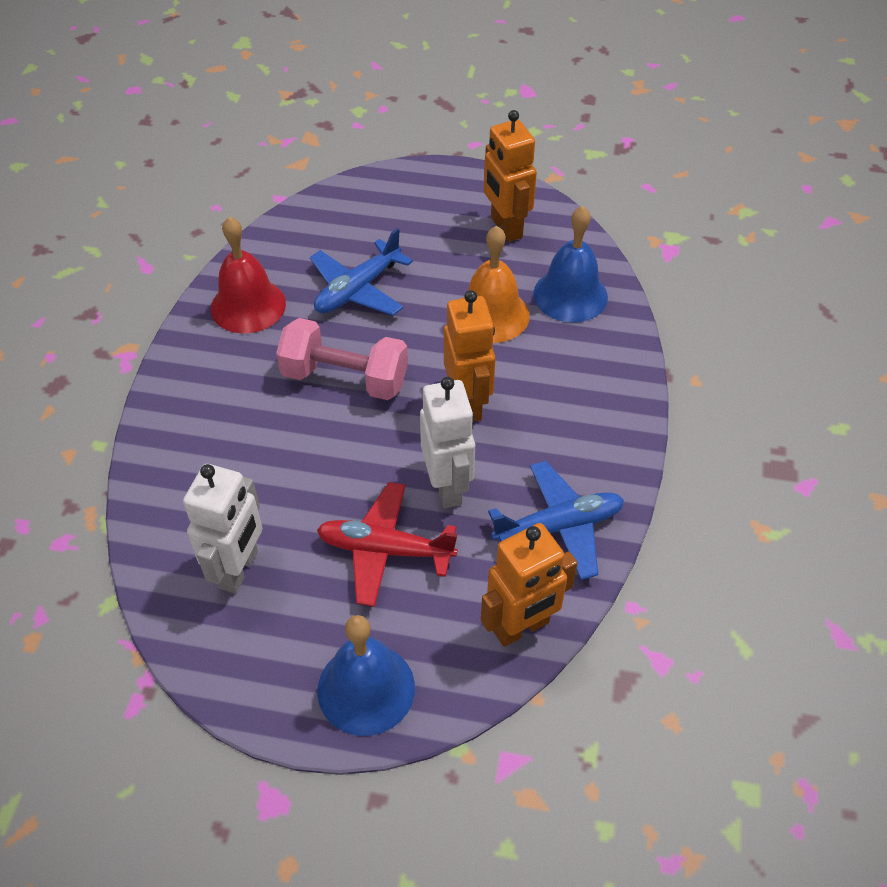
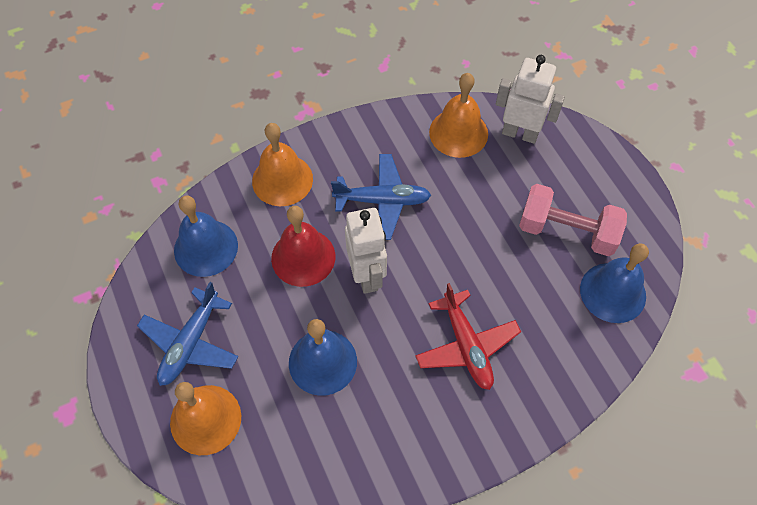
blue bell: 2 -> 3
orange bell: 1 -> 3
orange robot: 3 -> 0

